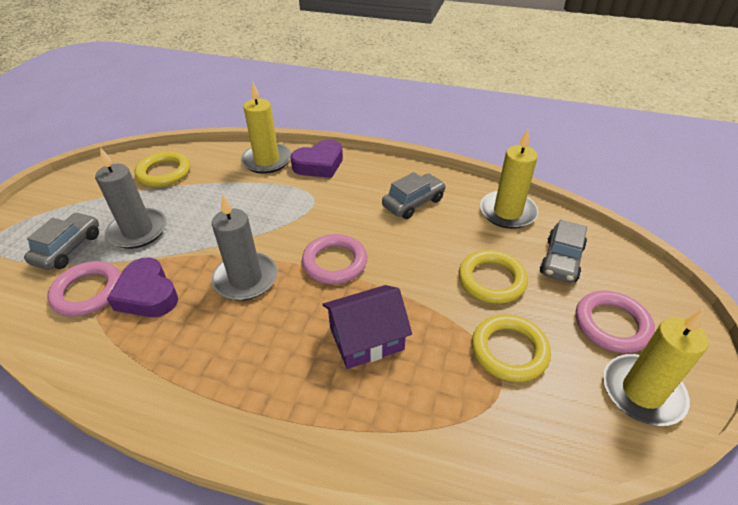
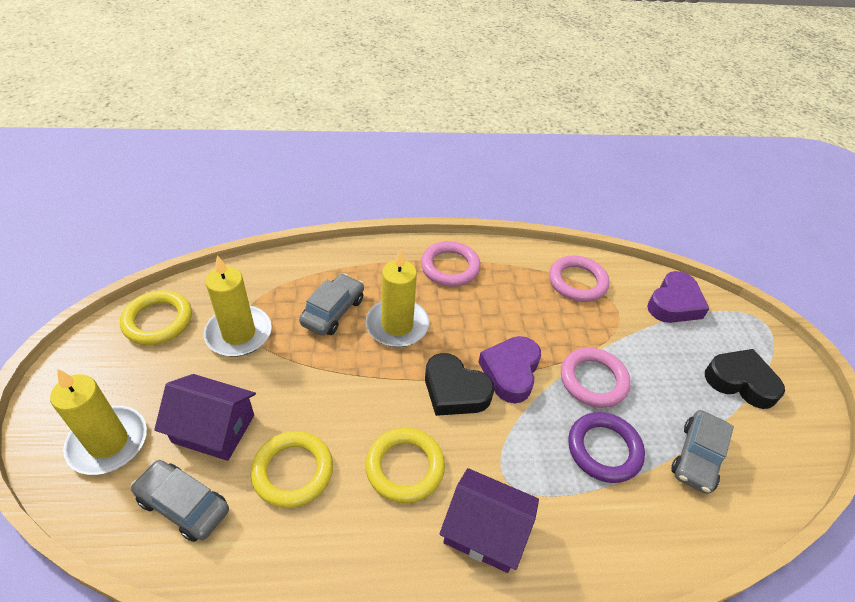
black heart: 0 -> 2
grey candle: 2 -> 0
purple house: 1 -> 2
purple ring: 0 -> 1

